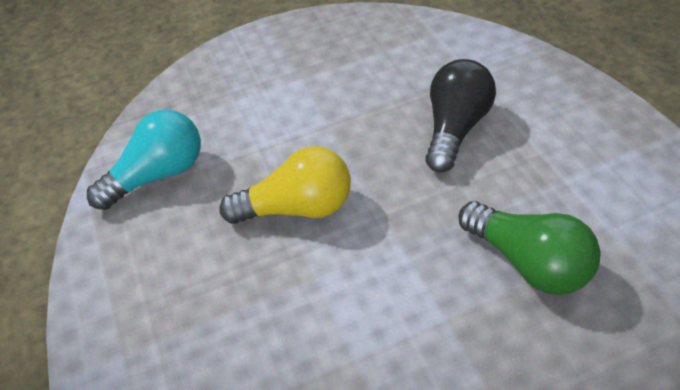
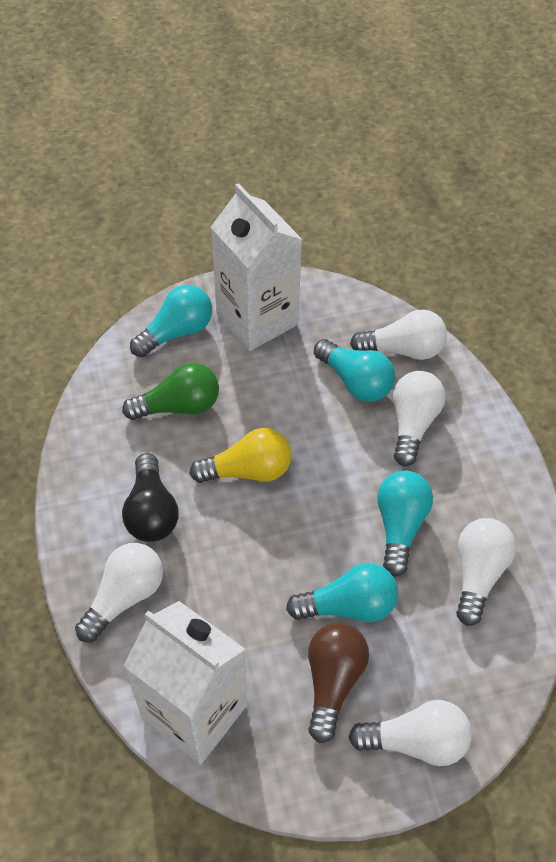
brown light bulb: 0 -> 1
turquoise light bulb: 1 -> 4
white carton: 0 -> 2
white light bulb: 0 -> 5

